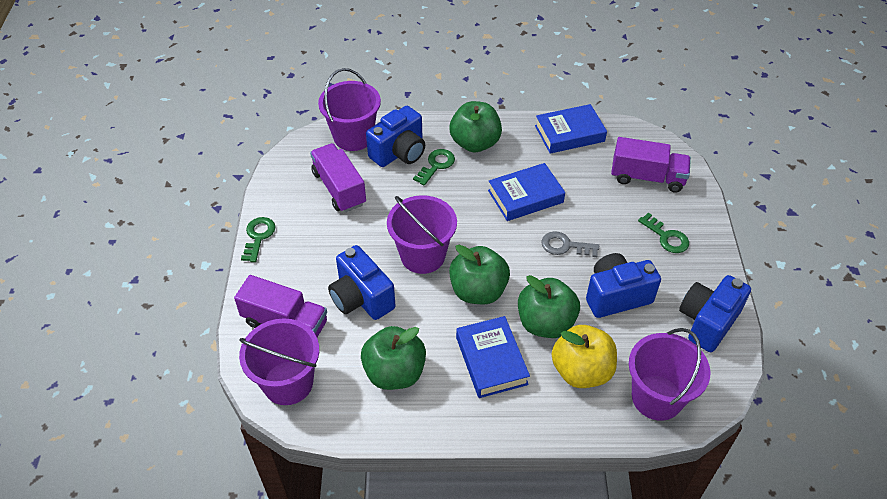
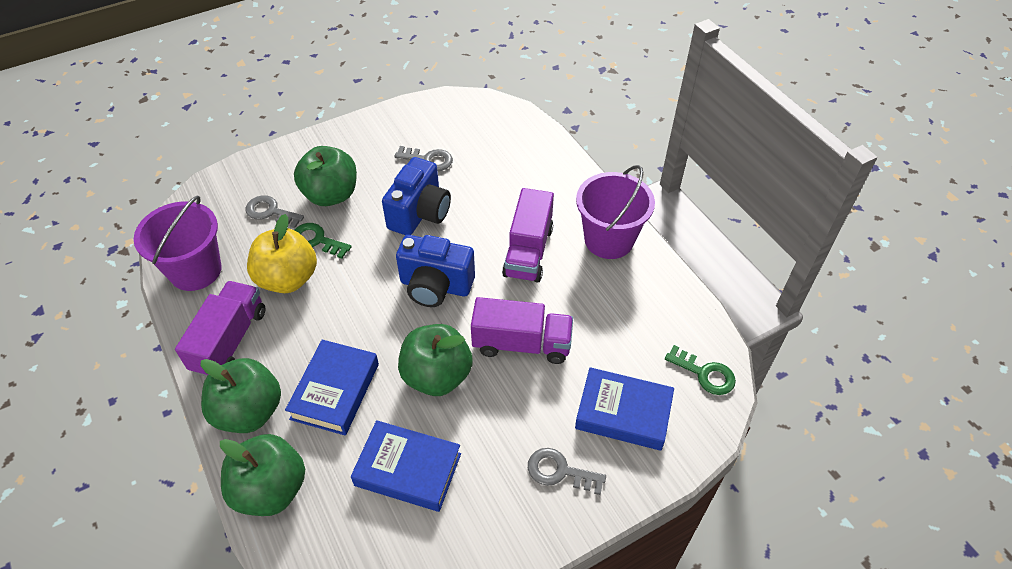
blue camera: 4 -> 2
green key: 3 -> 2
grey key: 1 -> 3
purple bucket: 4 -> 2

